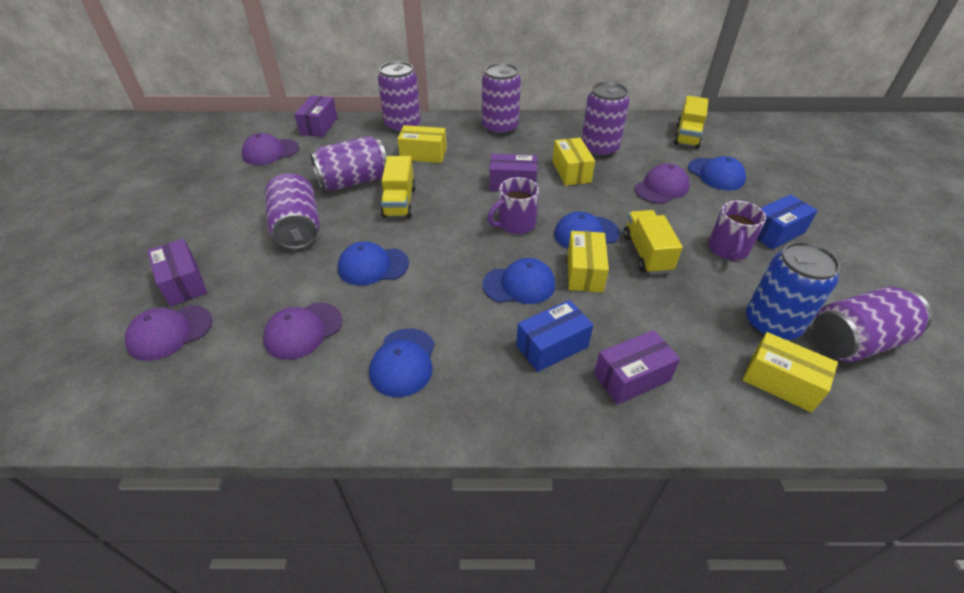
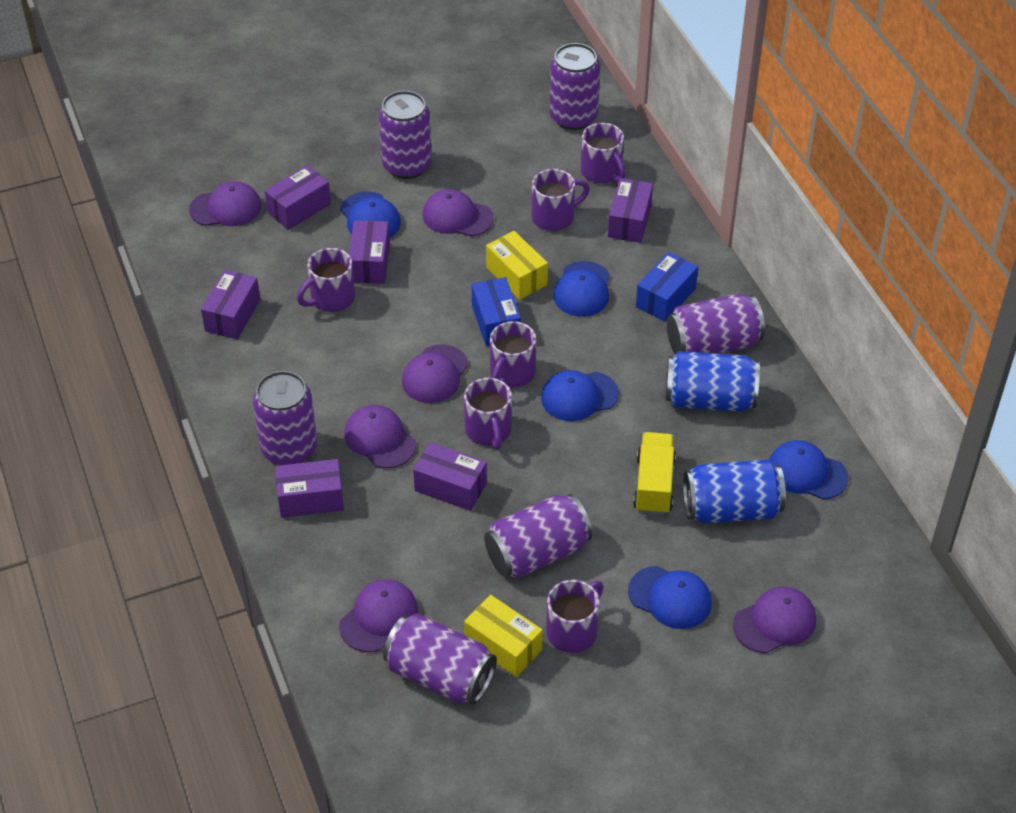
blue can: 1 -> 2
purple box: 4 -> 6
purple cap: 4 -> 6
purple mug: 2 -> 6
yellow box: 4 -> 2
yellow truck: 3 -> 1

